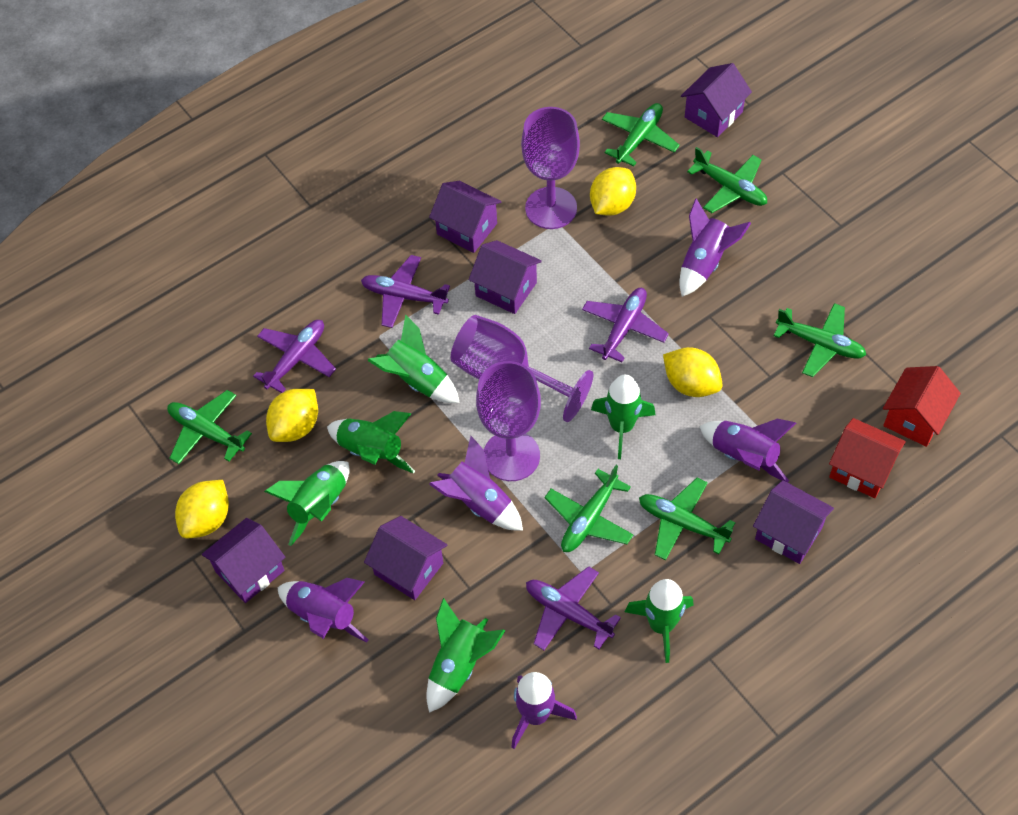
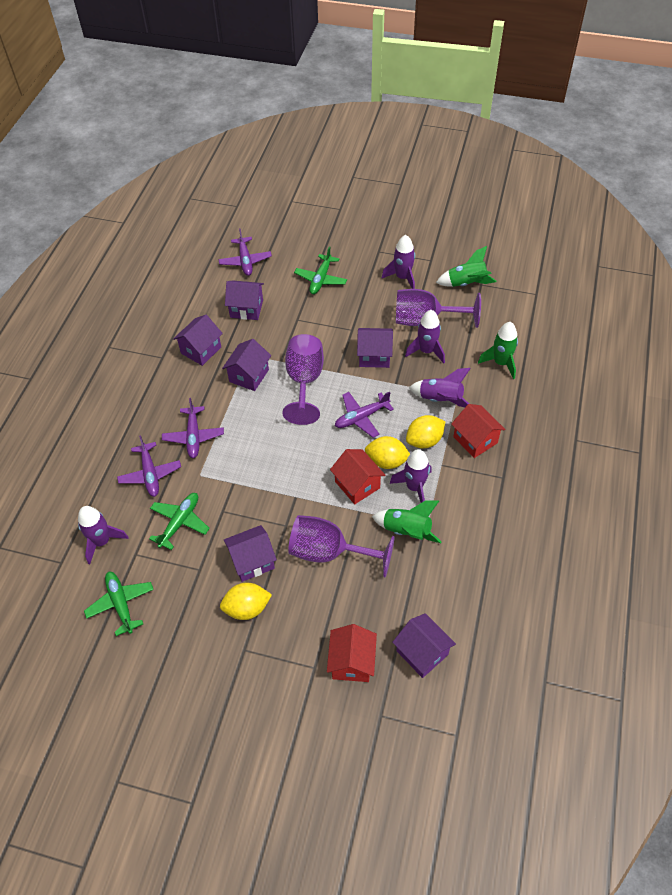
green plane: 6 -> 3
green rocket: 6 -> 3
red house: 2 -> 3
yellow lemon: 4 -> 3

